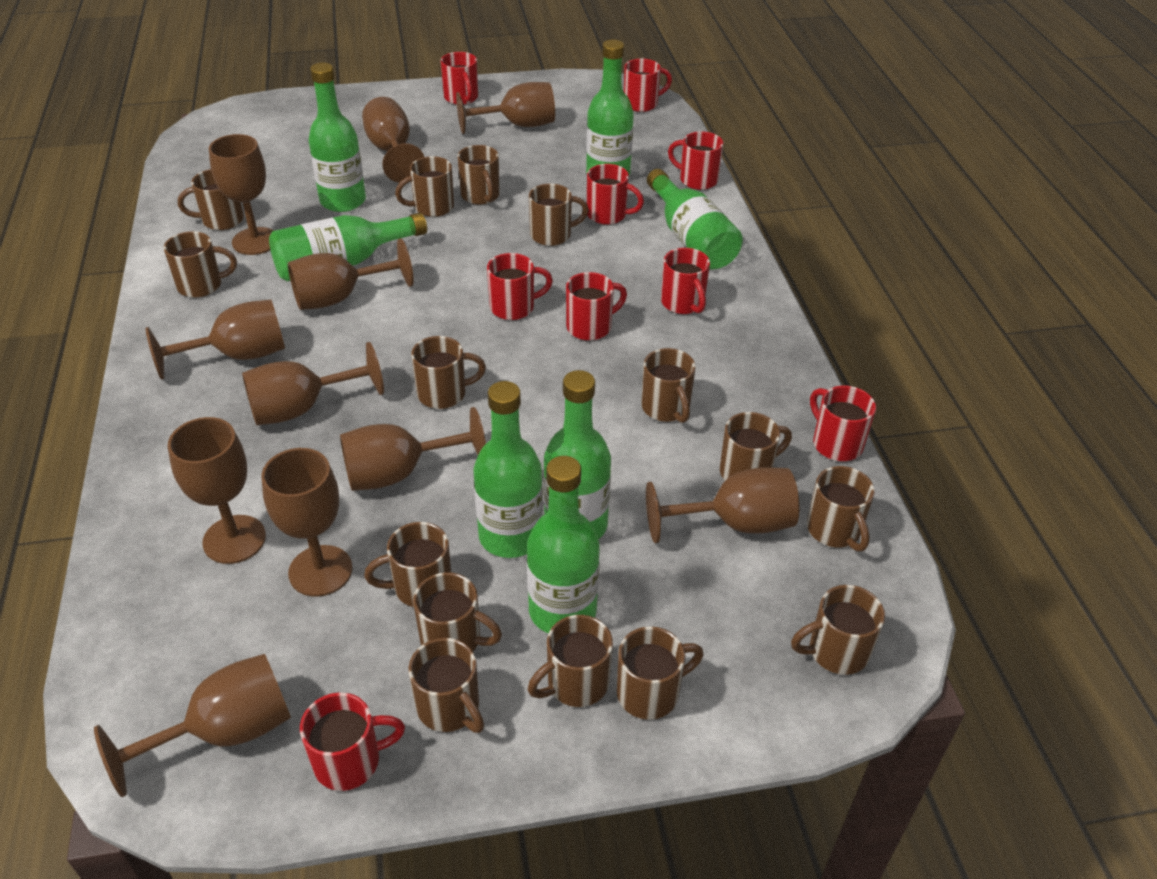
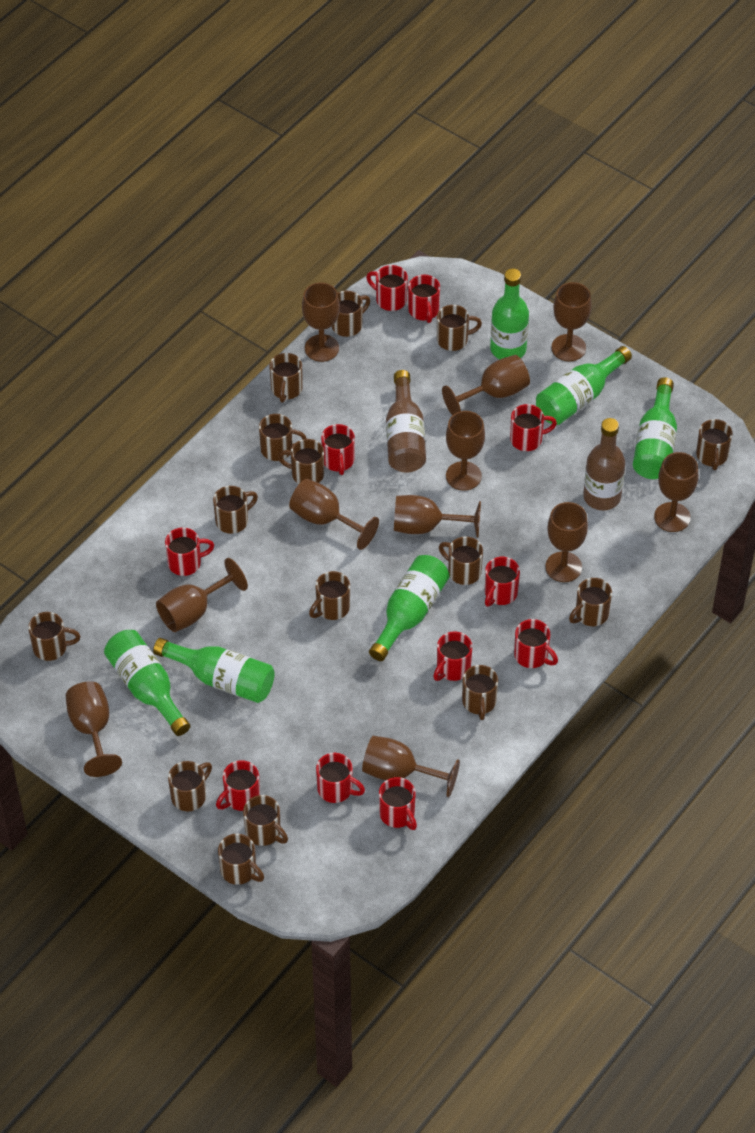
brown bottle: 0 -> 2
green bottle: 7 -> 6
red mug: 9 -> 11

